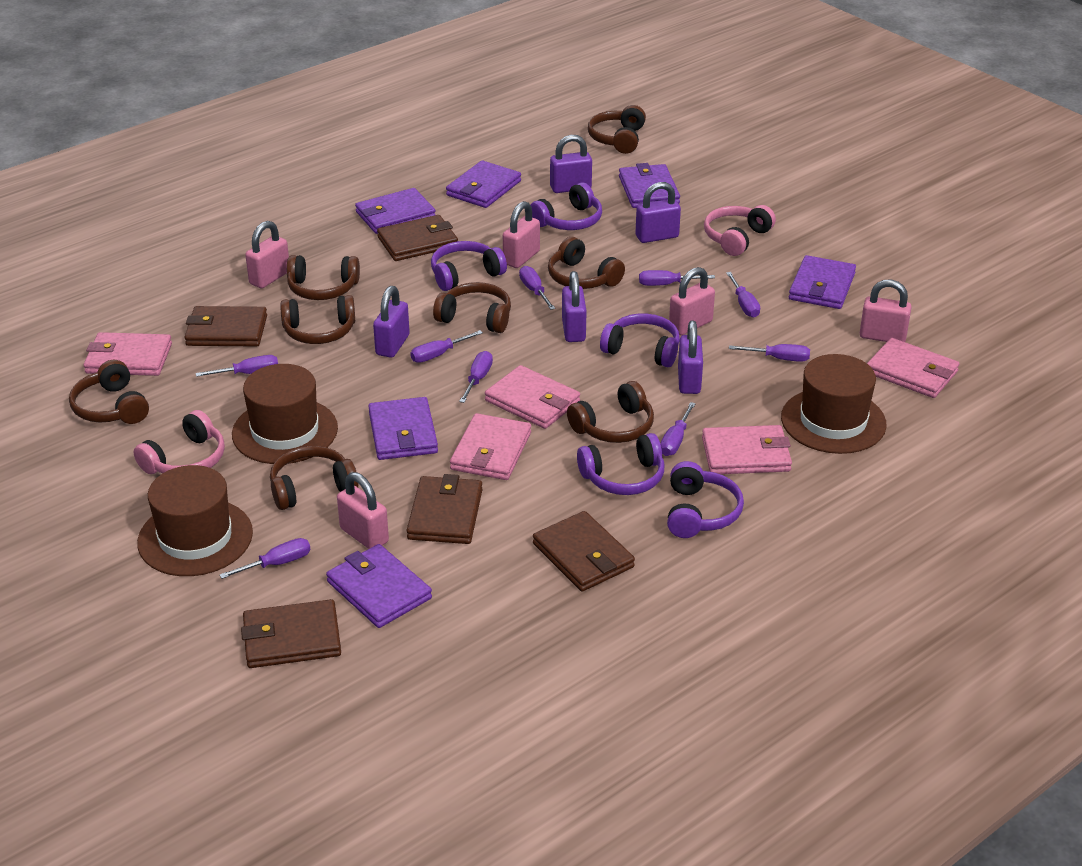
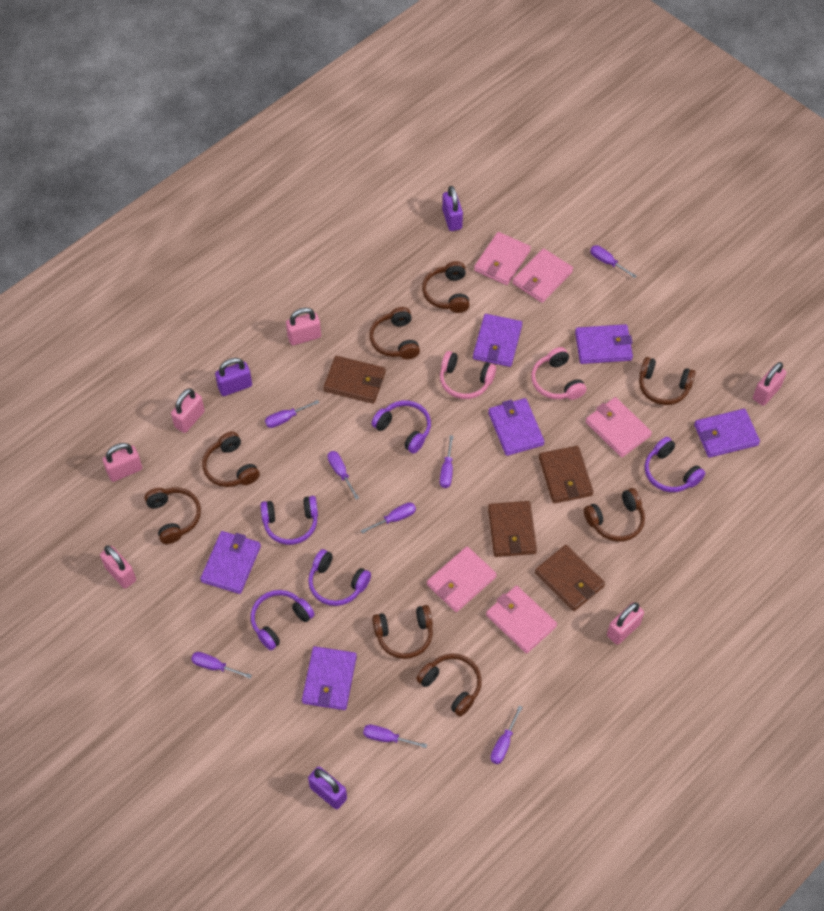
brown hat: 3 -> 0
brown wallet: 5 -> 4
pink padlock: 5 -> 6
purple padlock: 5 -> 3
purple screwdriver: 9 -> 8

